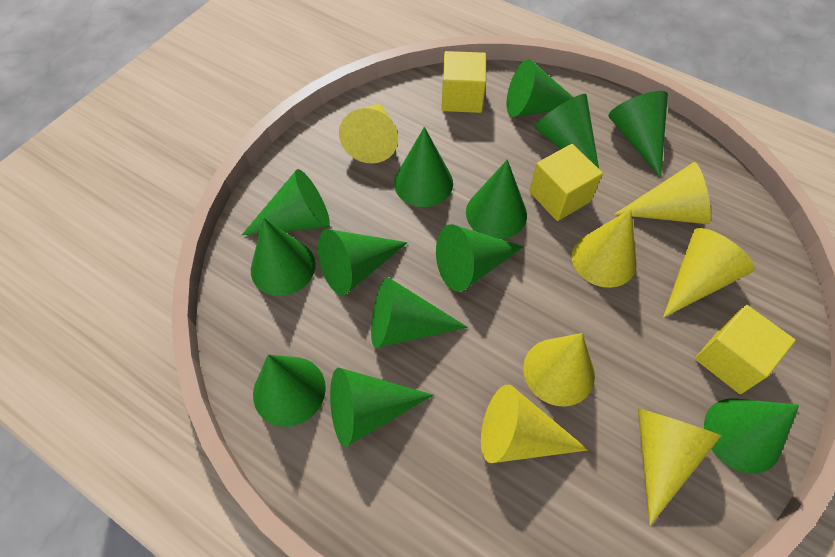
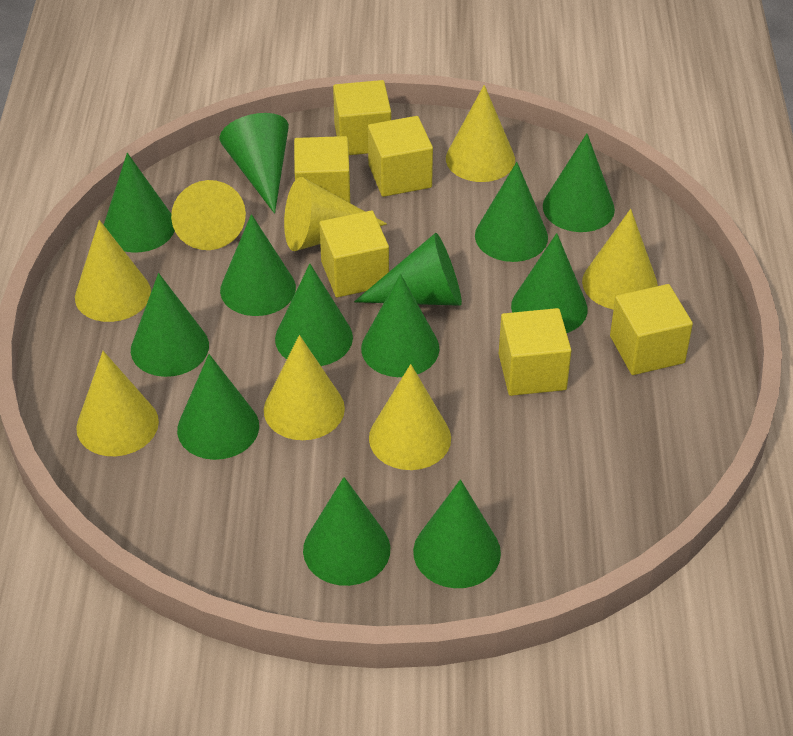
yellow cone: 7 -> 8
yellow cube: 3 -> 6

